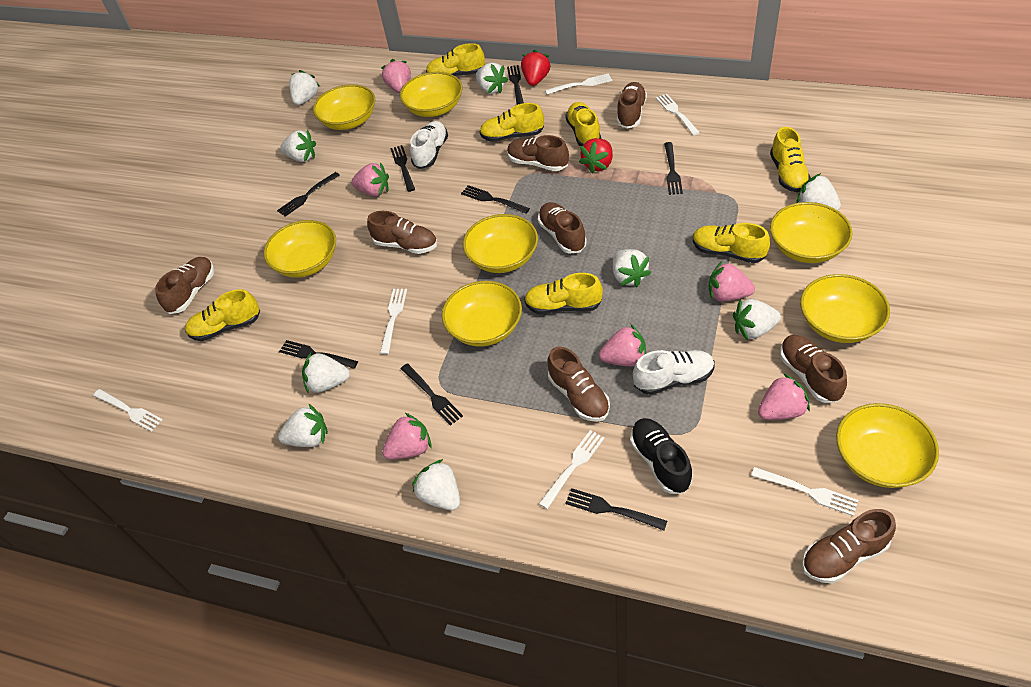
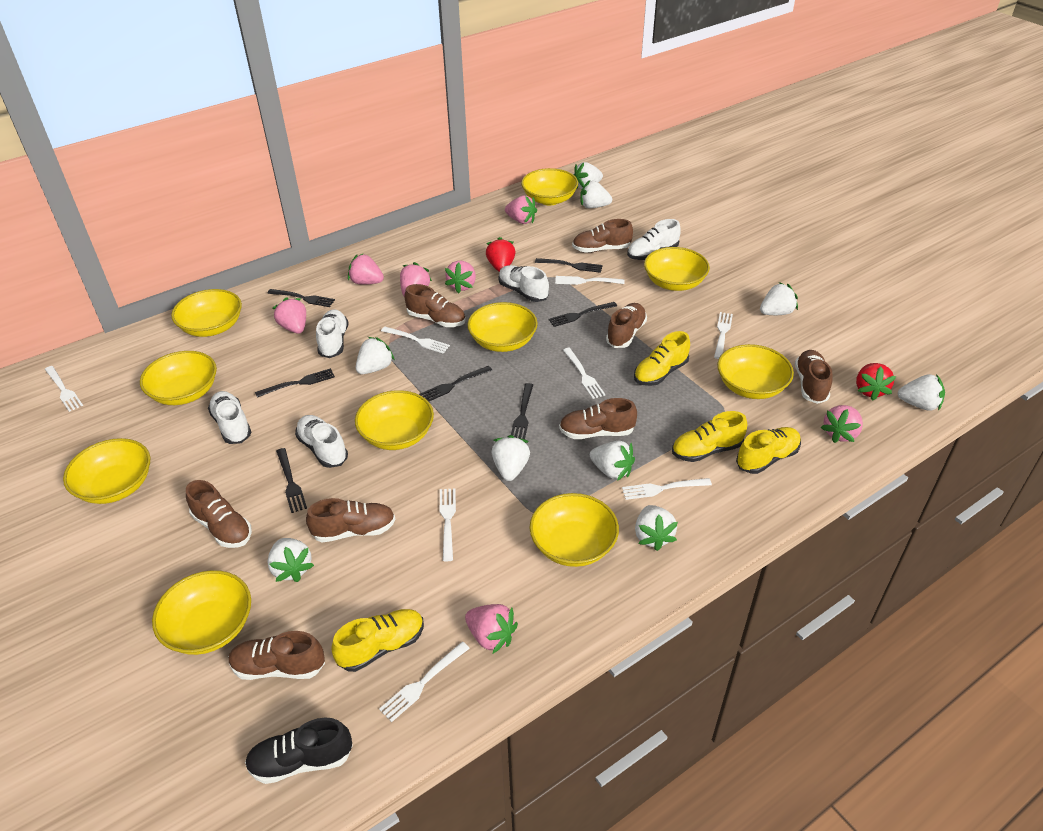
black fork: 8 -> 7
pink strawberry: 6 -> 7
white fork: 6 -> 8
white shoe: 2 -> 5
yellow bowl: 8 -> 10
yellow shoe: 7 -> 4

